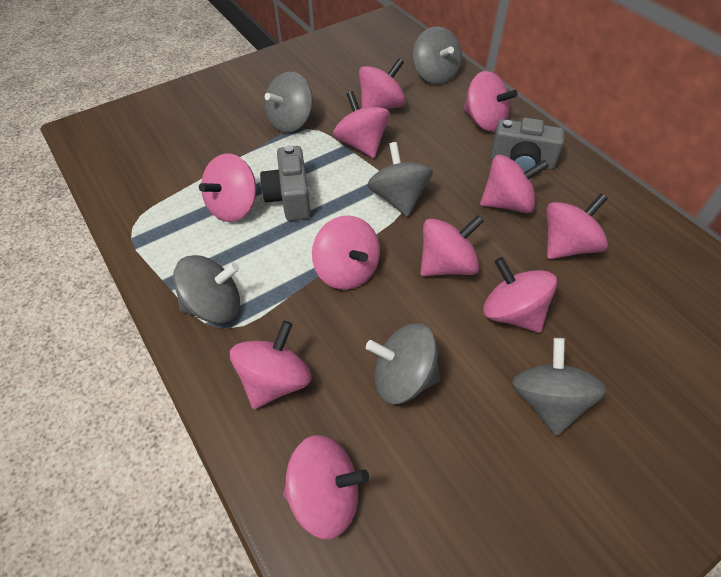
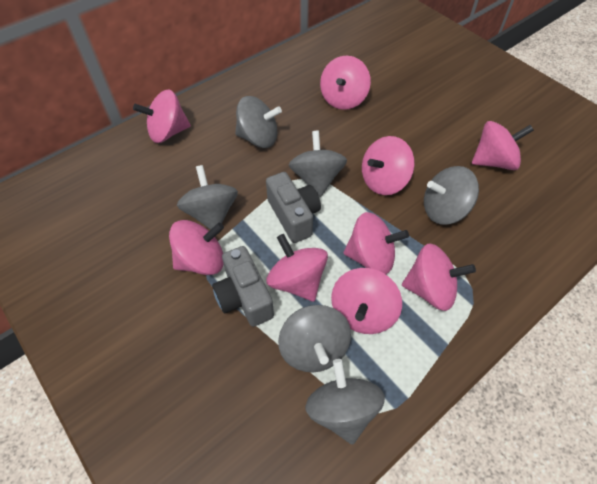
pink spinning top: 11 -> 9

